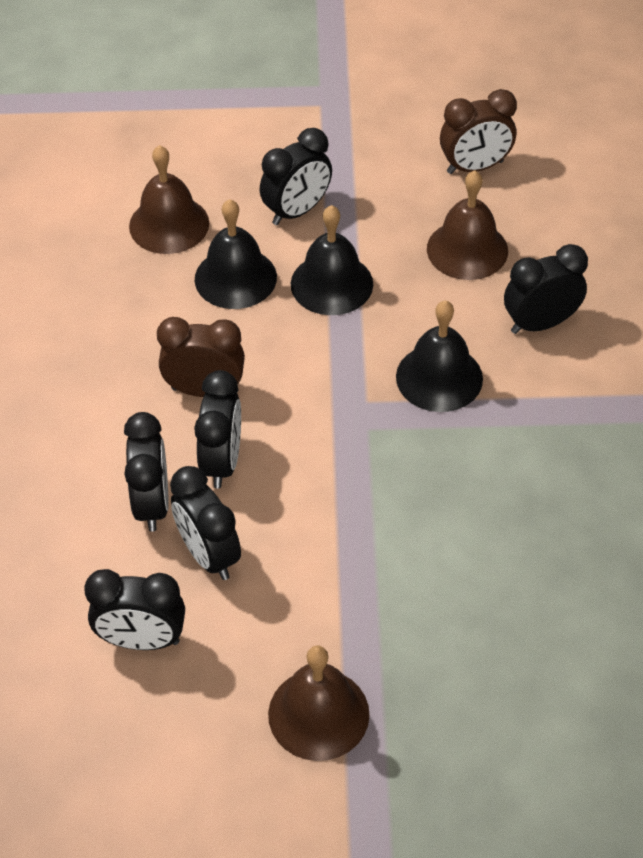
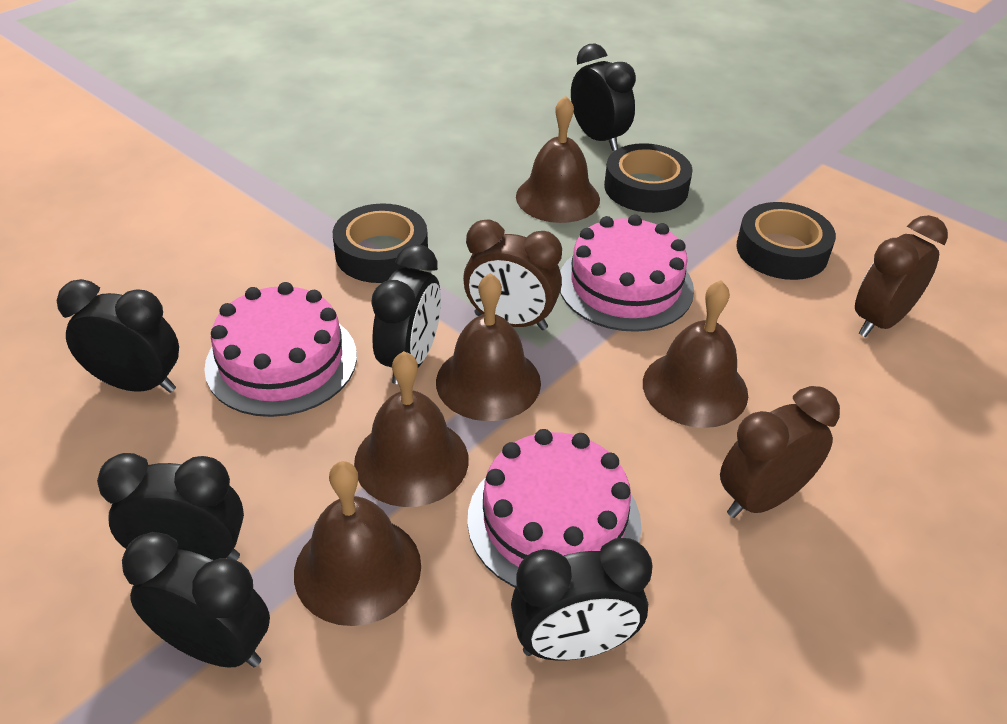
black bell: 3 -> 0
black tape: 0 -> 3
brown bell: 3 -> 5
brown clock: 2 -> 3
pink cake: 0 -> 3

